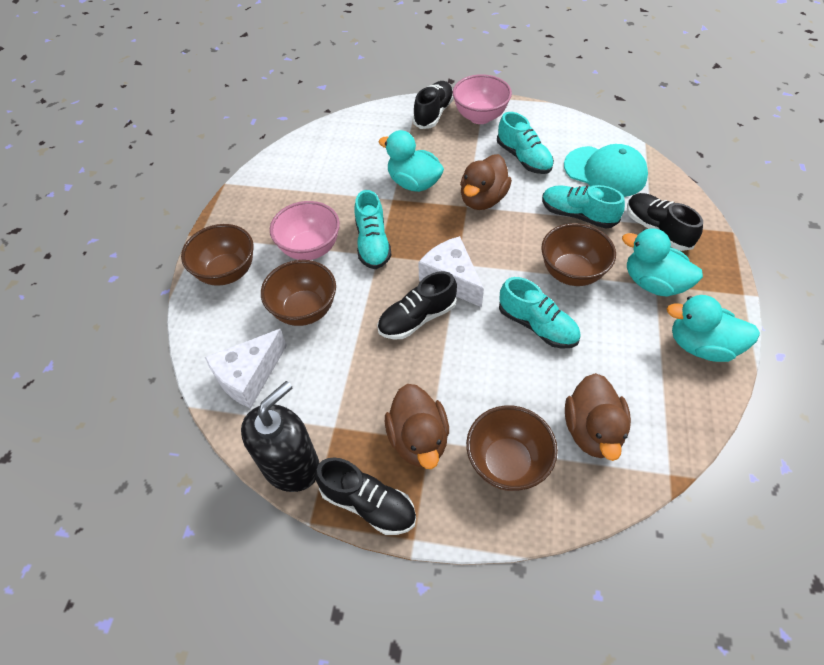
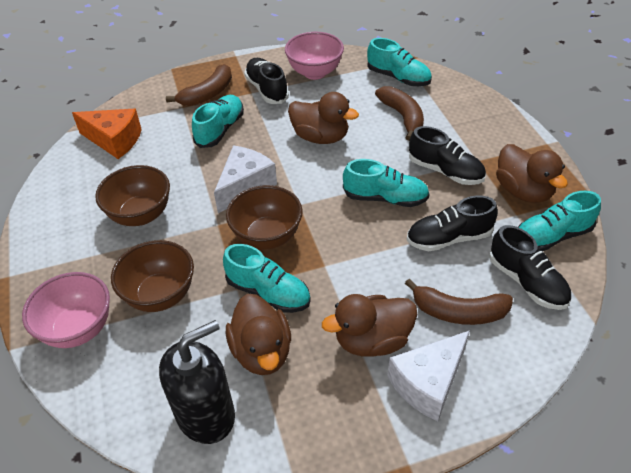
brown banana: 0 -> 3
brown bowl: 4 -> 3
brown duck: 3 -> 4
orange cheese: 0 -> 1
turquoise cap: 1 -> 0
turquoise duck: 3 -> 0
turquoise shoe: 4 -> 5

